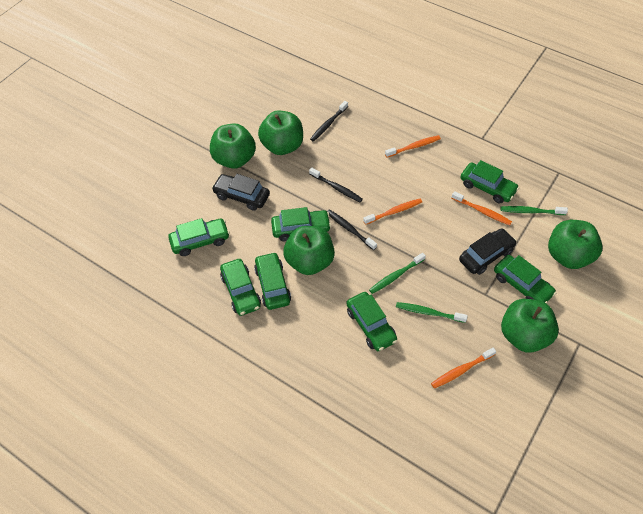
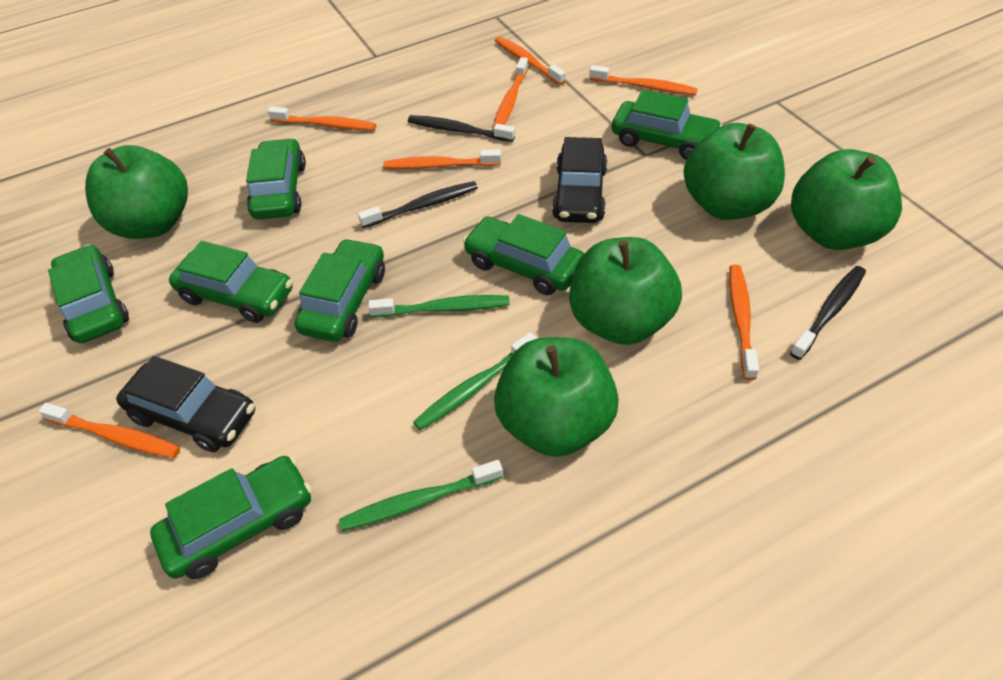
orange toothbrush: 4 -> 7

